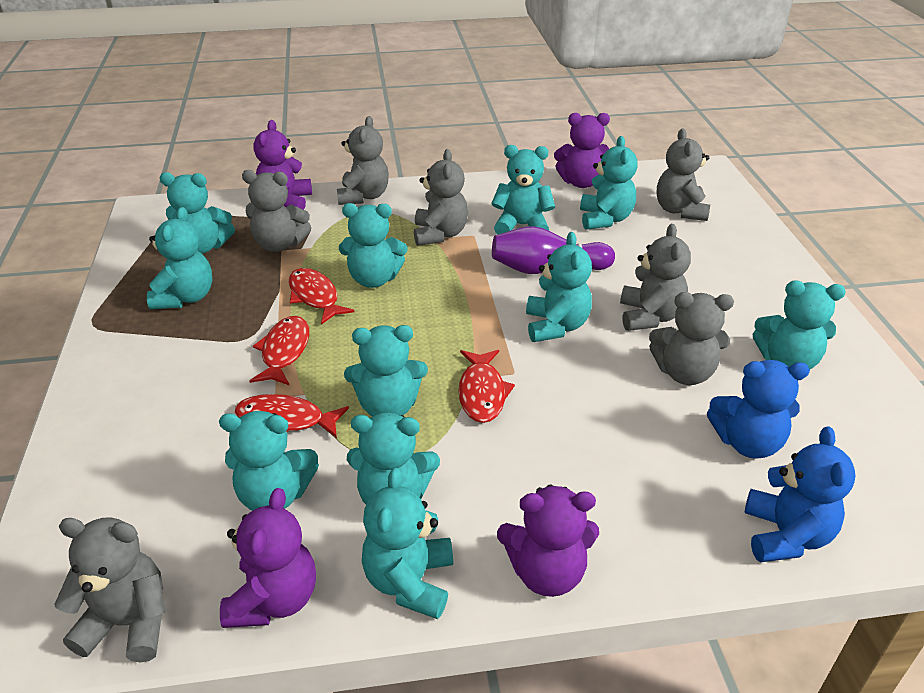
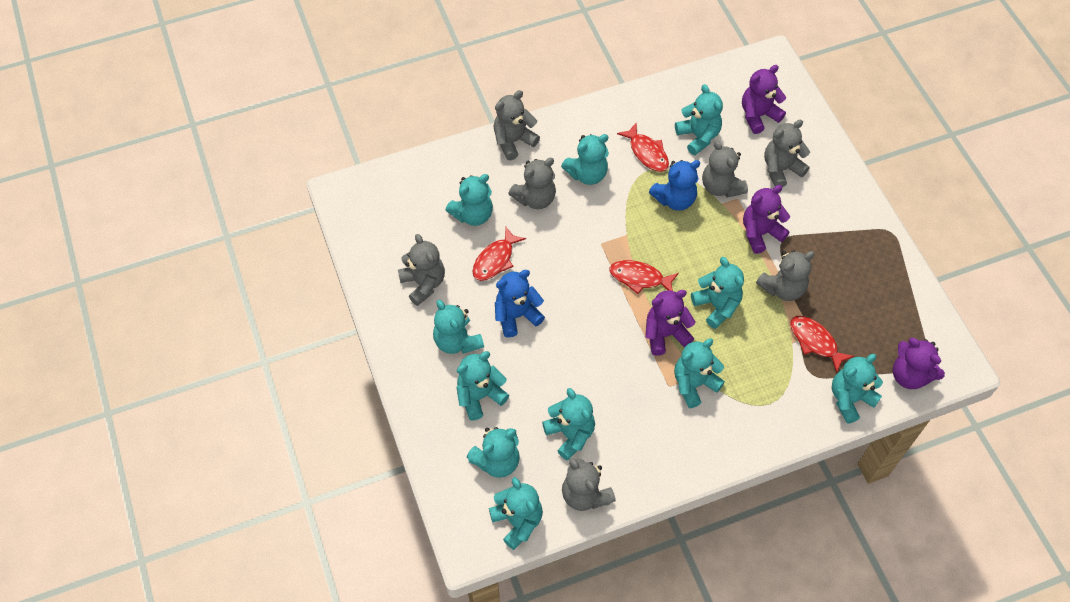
purple bowling pin: 1 -> 0

